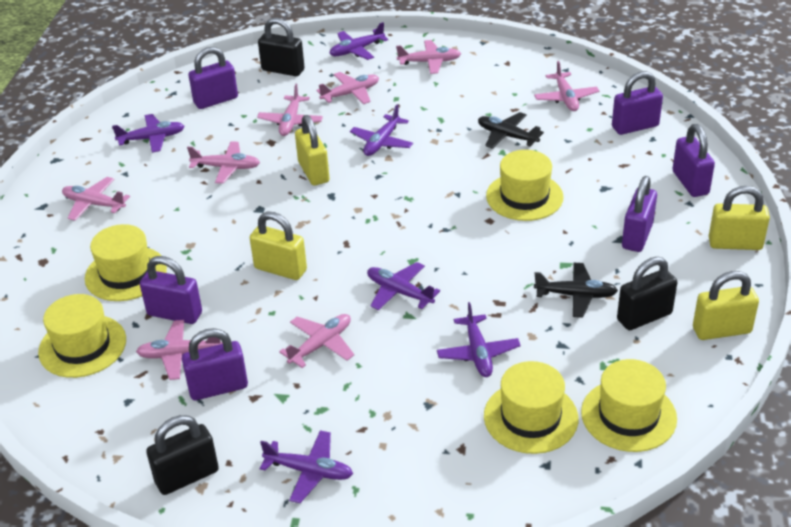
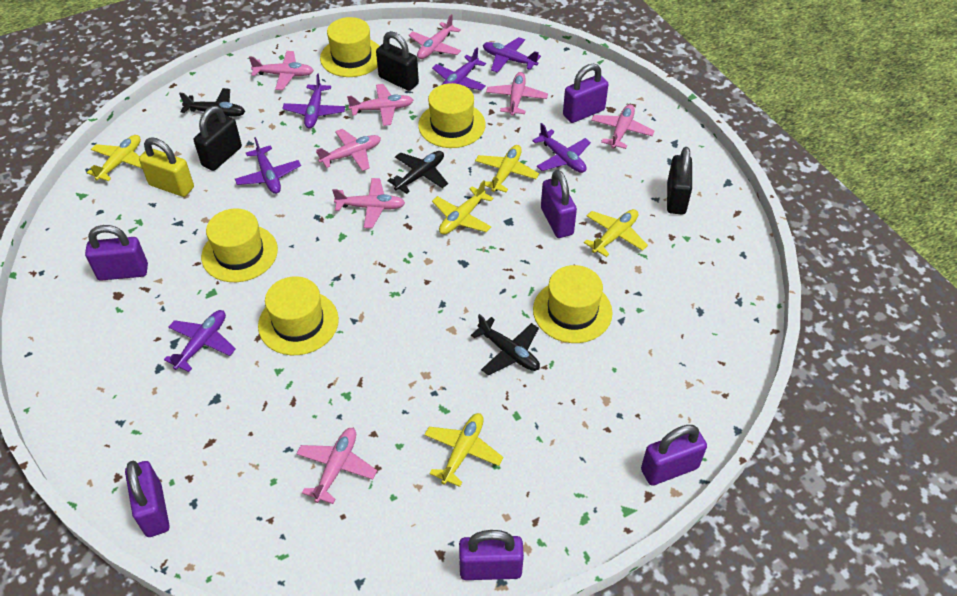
black plane: 2 -> 3
yellow padlock: 4 -> 1
yellow plane: 0 -> 5

